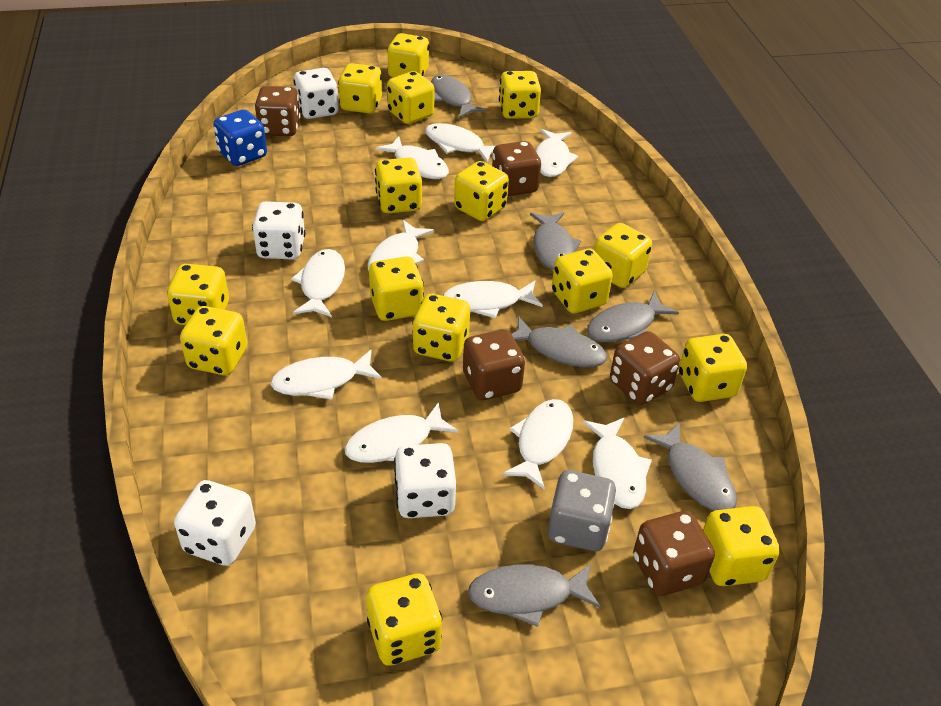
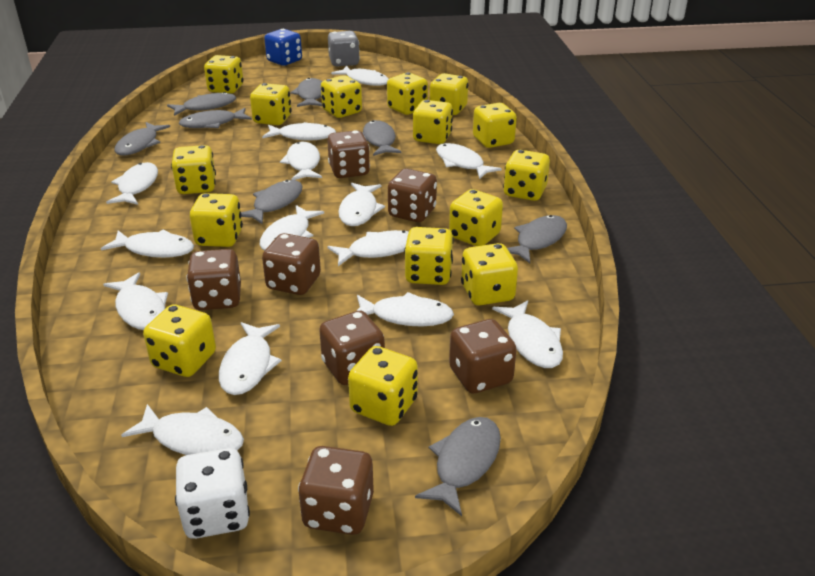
brown dice: 5 -> 7
grey fish: 6 -> 8
white dice: 4 -> 1
white fish: 10 -> 14

